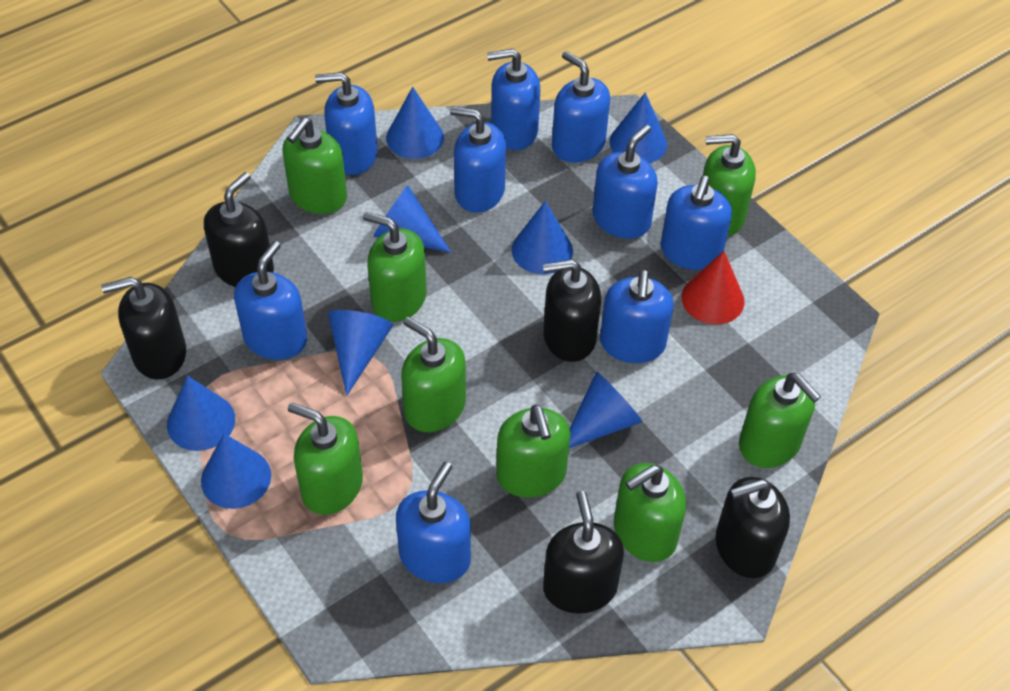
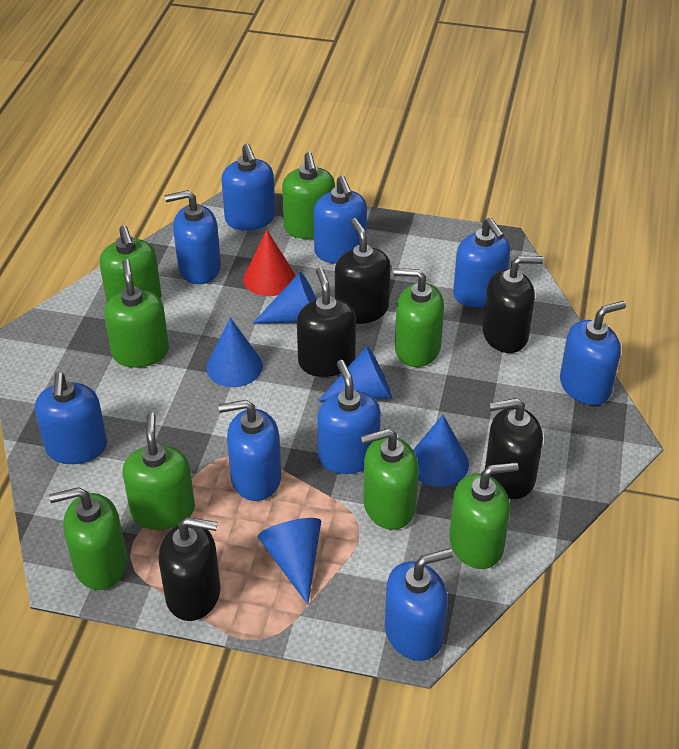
blue cone: 8 -> 5

